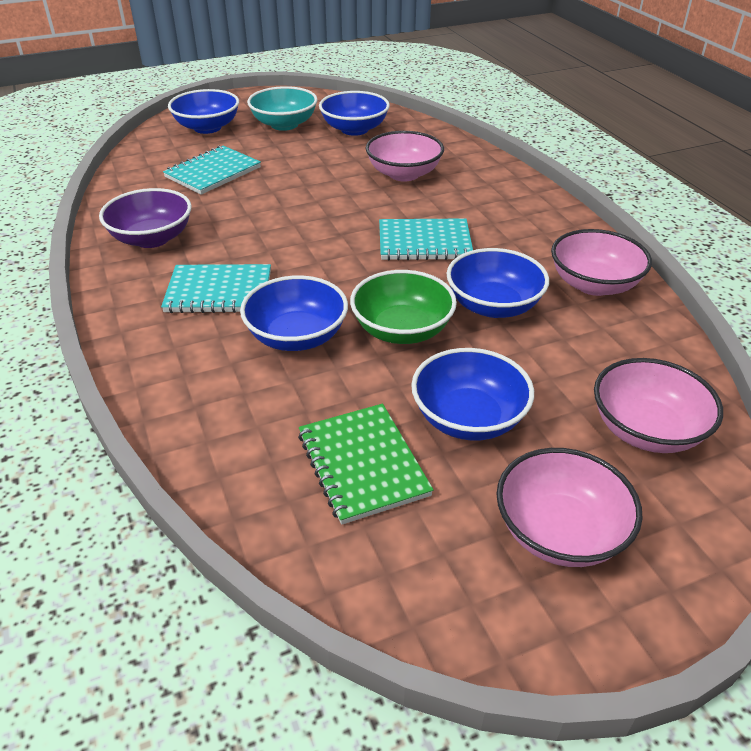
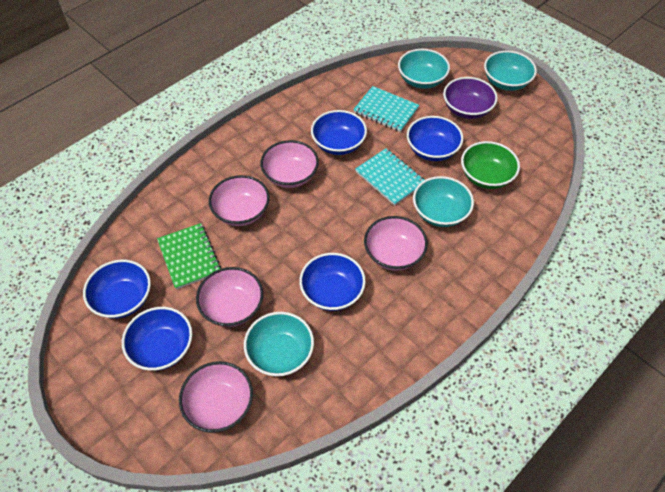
pink bowl: 4 -> 5
turquoise bowl: 1 -> 4
turquoise notebook: 3 -> 2

